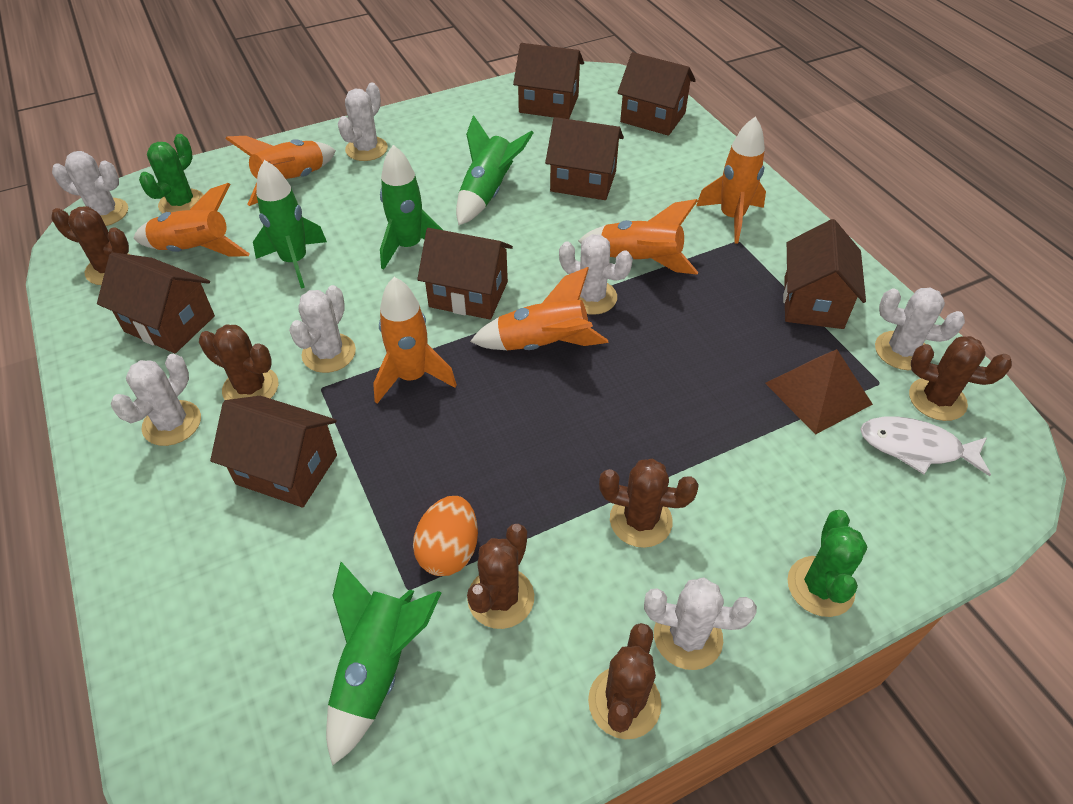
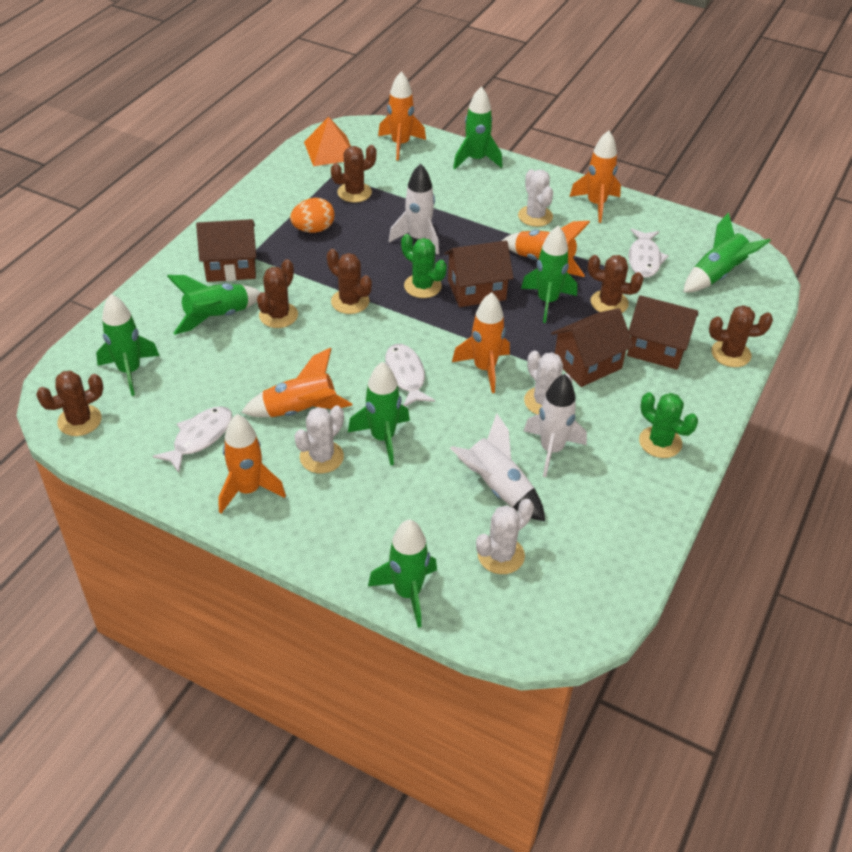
brown house: 7 -> 4
brown pyramid: 1 -> 0
green rocket: 4 -> 7
orange pyramid: 0 -> 1
white cactus: 7 -> 4
white fish: 1 -> 3
white rocket: 0 -> 3

